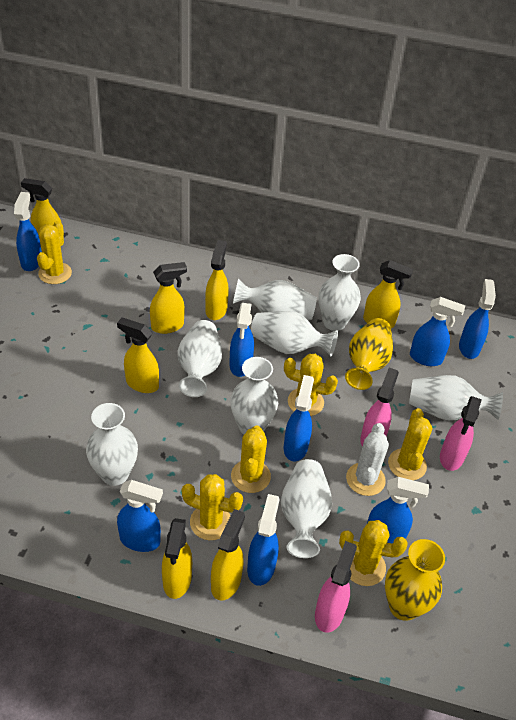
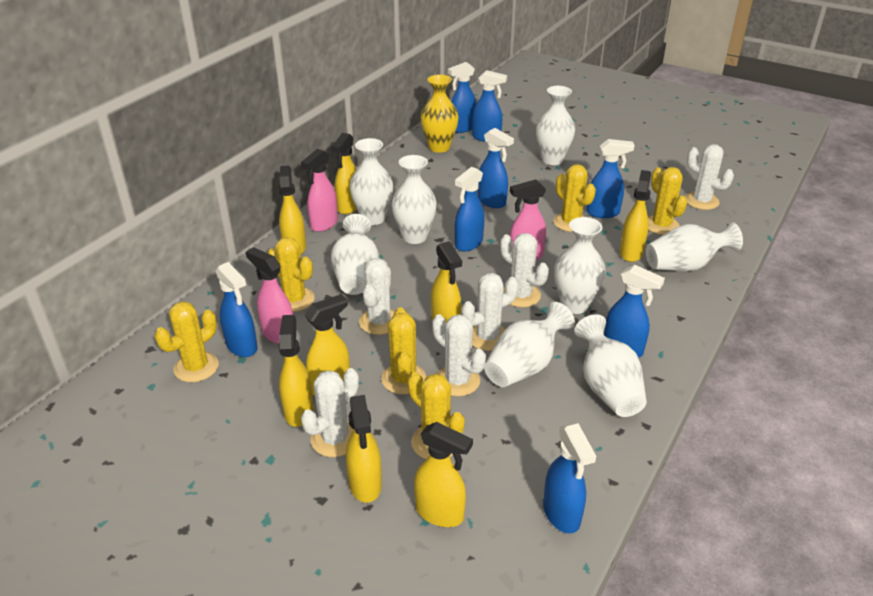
white cactus: 1 -> 6
yellow spray bottle: 7 -> 8
yellow vase: 2 -> 1

